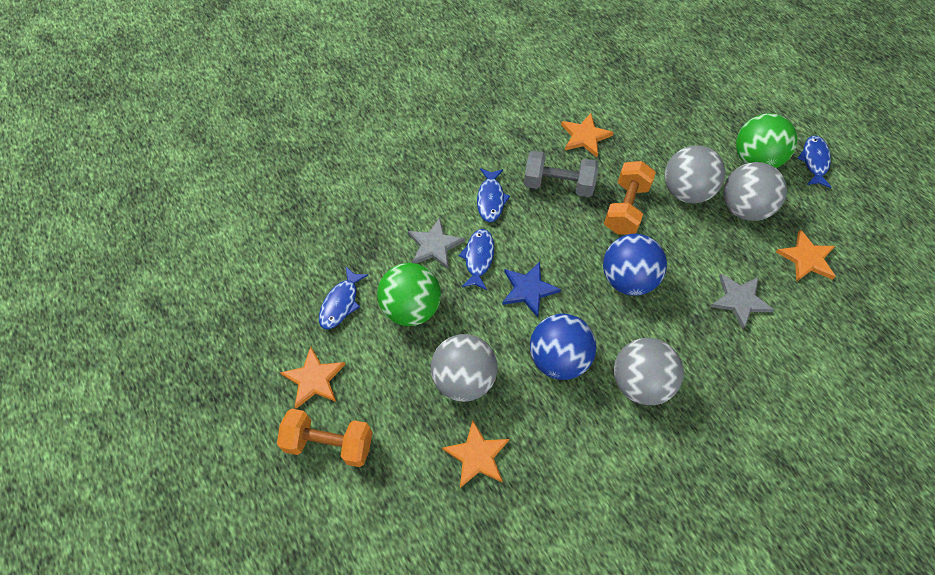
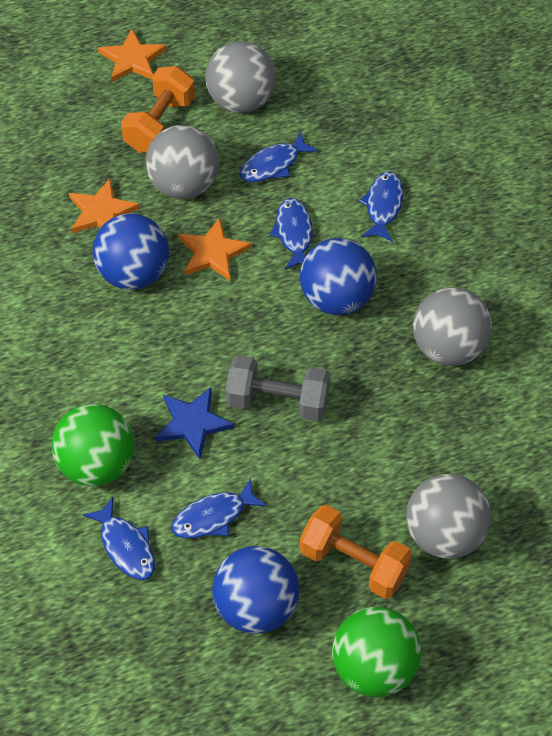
blue ball: 2 -> 3
blue fish: 4 -> 5
grey star: 2 -> 0
orange star: 4 -> 3

